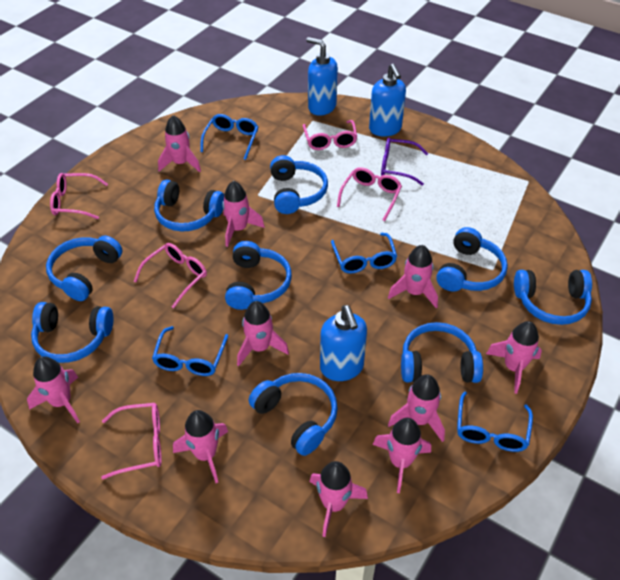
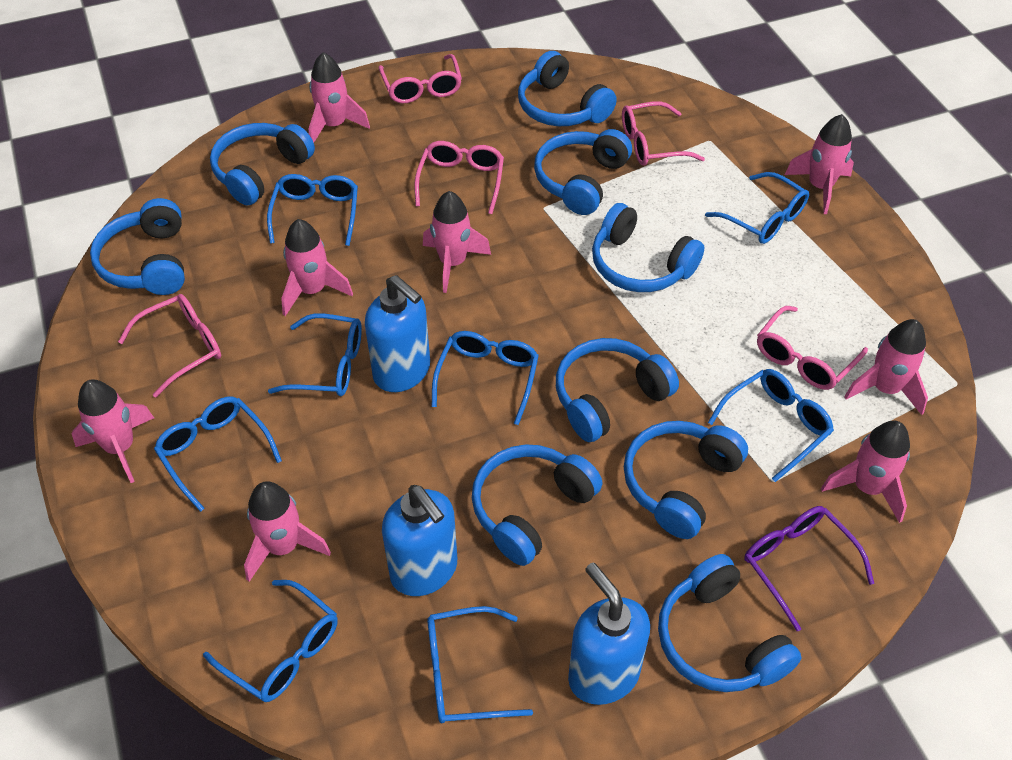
blue glasses: 4 -> 8
pink rocket: 10 -> 8

